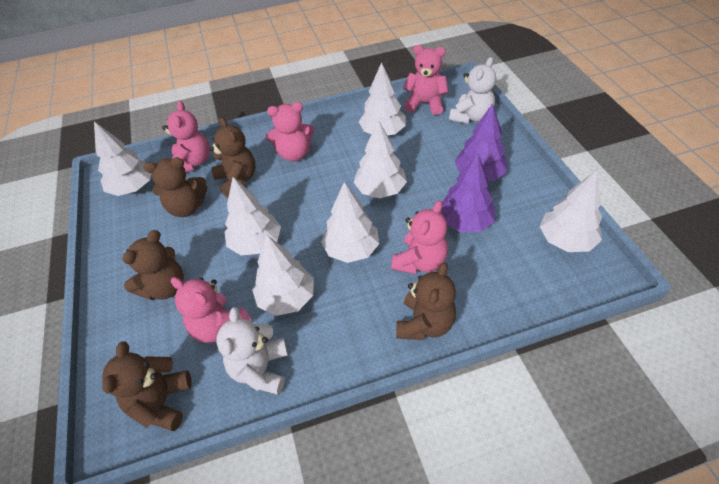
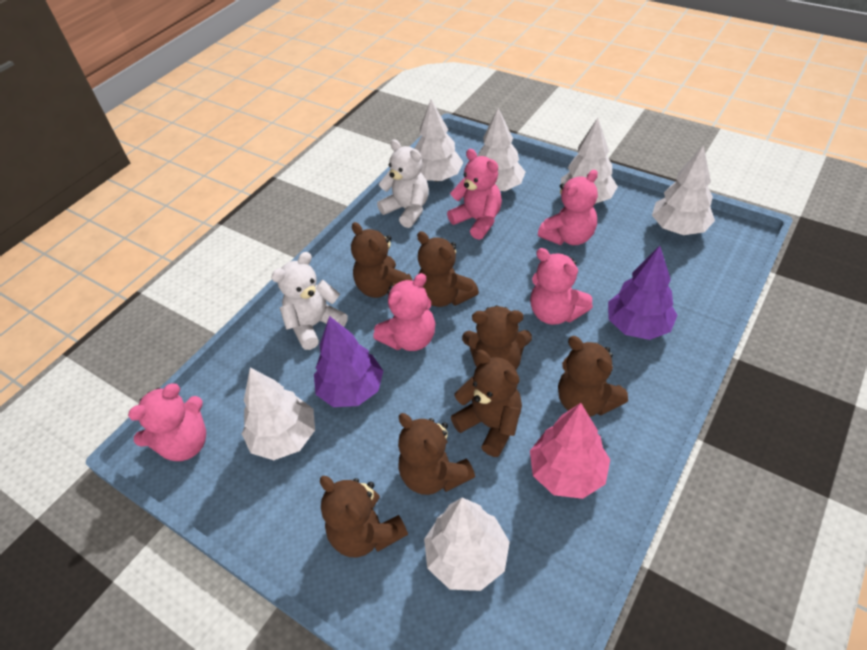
brown teddy bear: 5 -> 7
pink tree: 0 -> 1
white tree: 7 -> 6

